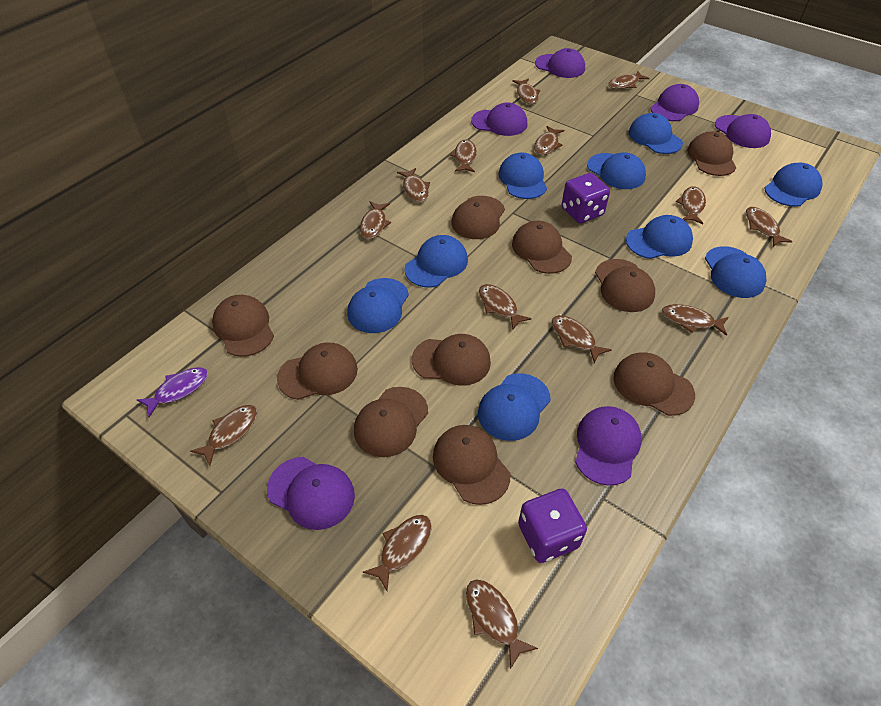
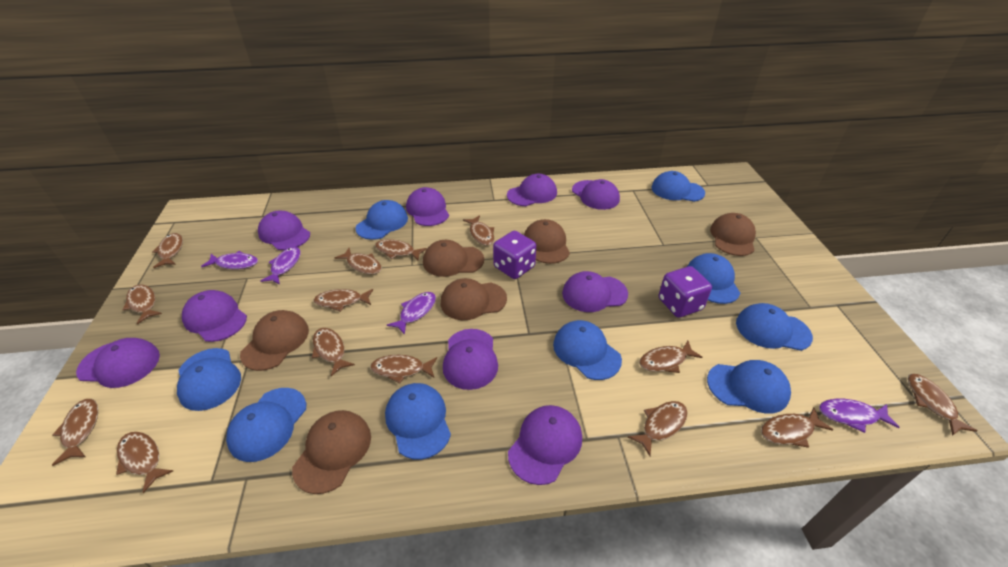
brown cap: 10 -> 6
purple cap: 6 -> 9
purple fish: 1 -> 4

